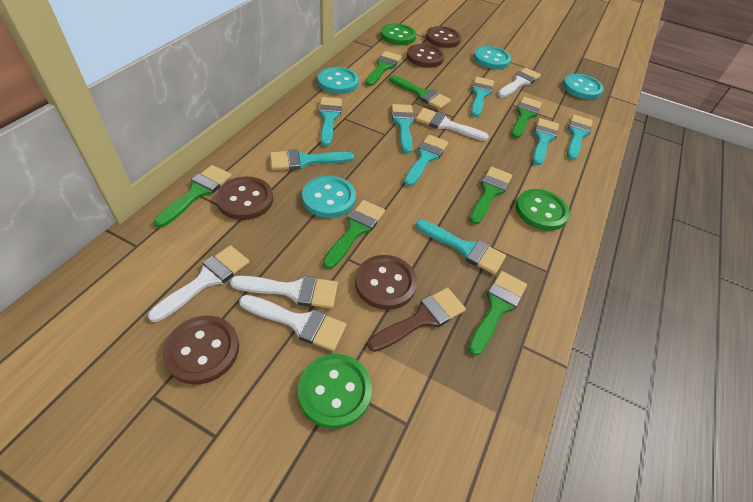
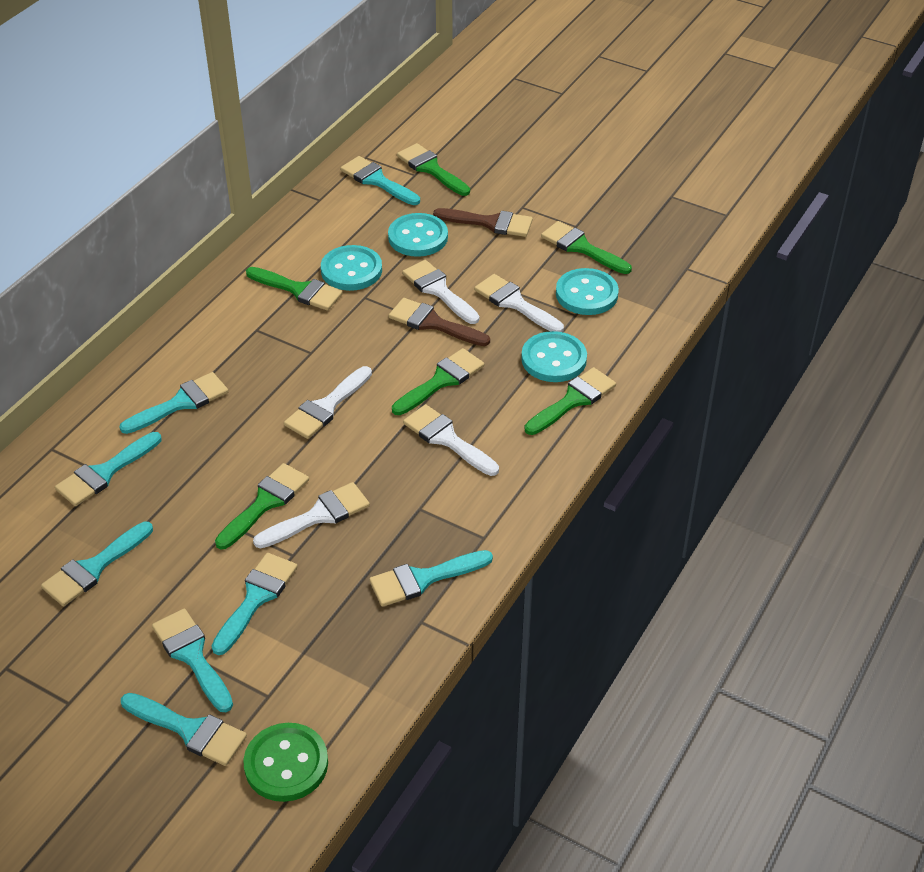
brown brush: 1 -> 2
brown button: 5 -> 0
green brush: 7 -> 6
green button: 3 -> 1

